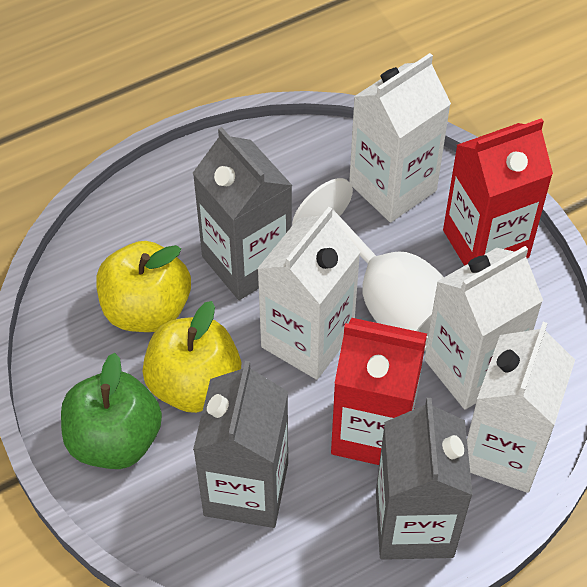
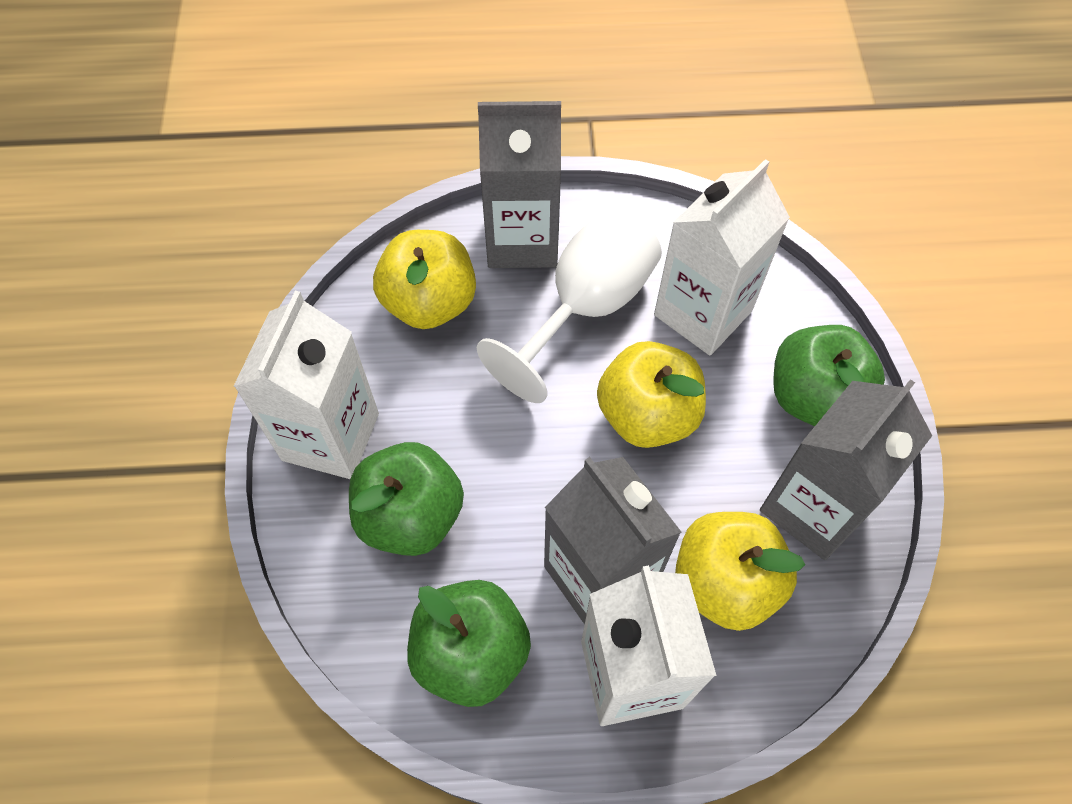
green apple: 1 -> 3
red carton: 2 -> 0
white carton: 4 -> 3
yellow apple: 2 -> 3

